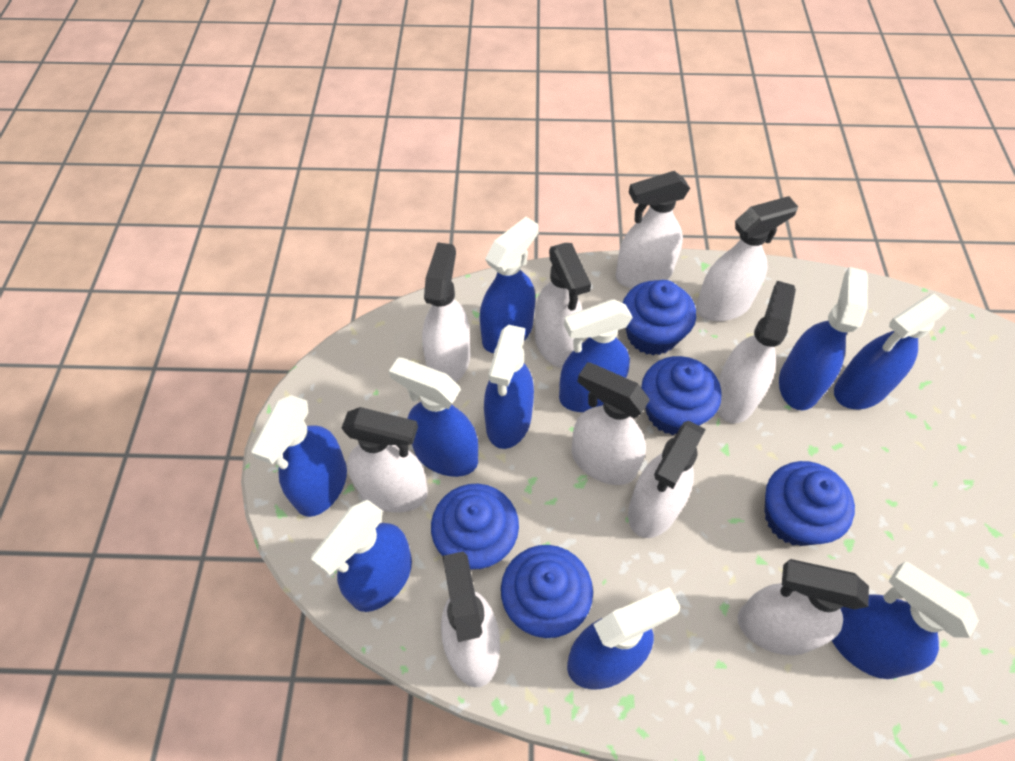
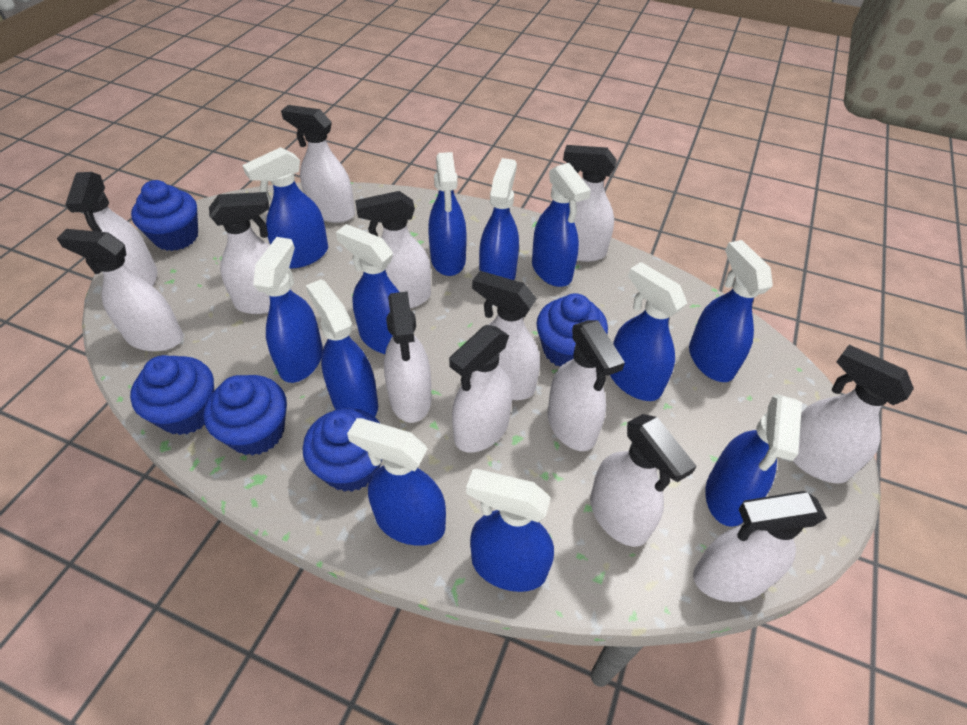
blue spray bottle: 10 -> 12
white spray bottle: 10 -> 13

